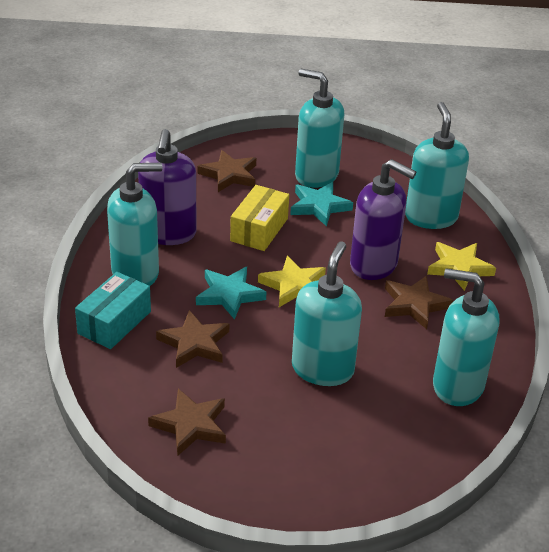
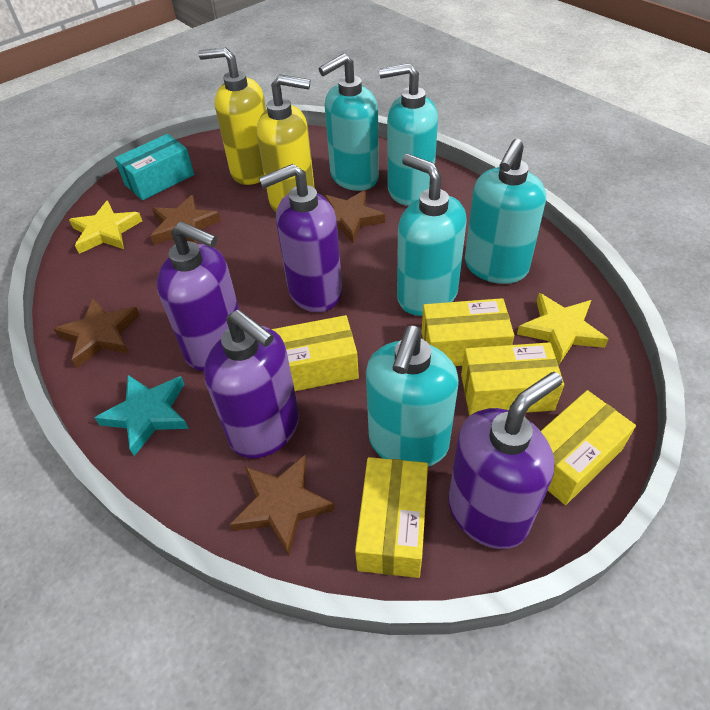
purple soap dispenser: 2 -> 4
turquoise star: 2 -> 1
yellow box: 1 -> 5
yellow soap dispenser: 0 -> 2

